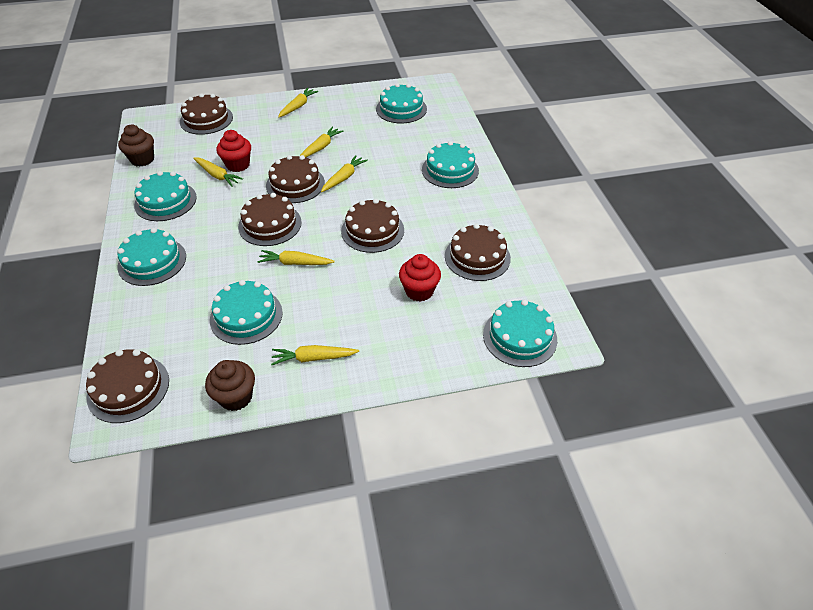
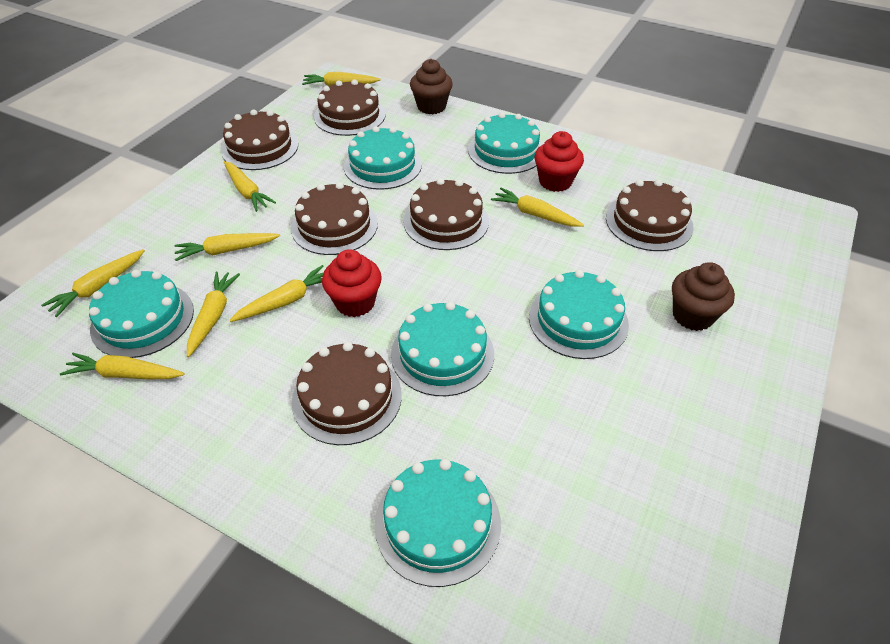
yellow carrot: 6 -> 8

